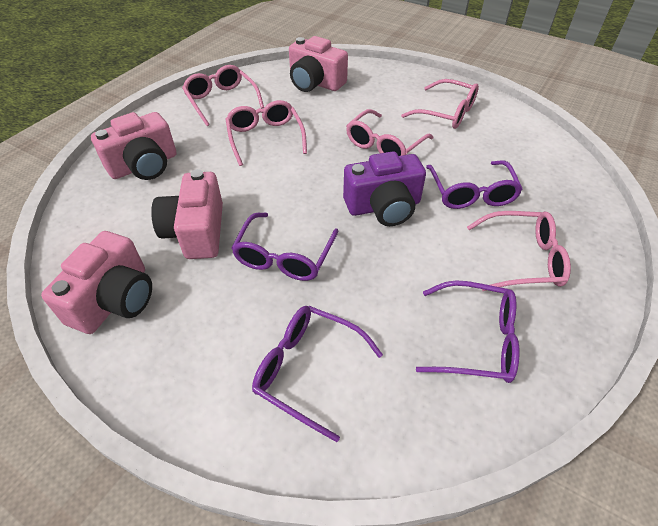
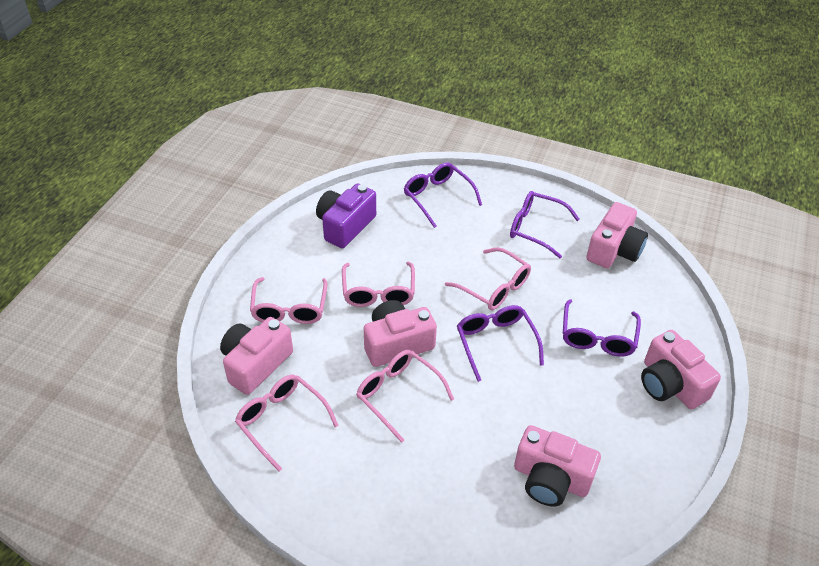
pink camera: 4 -> 5

